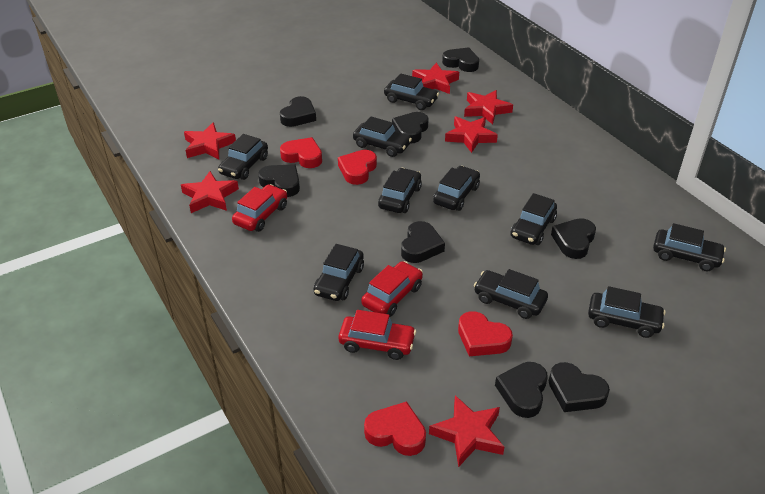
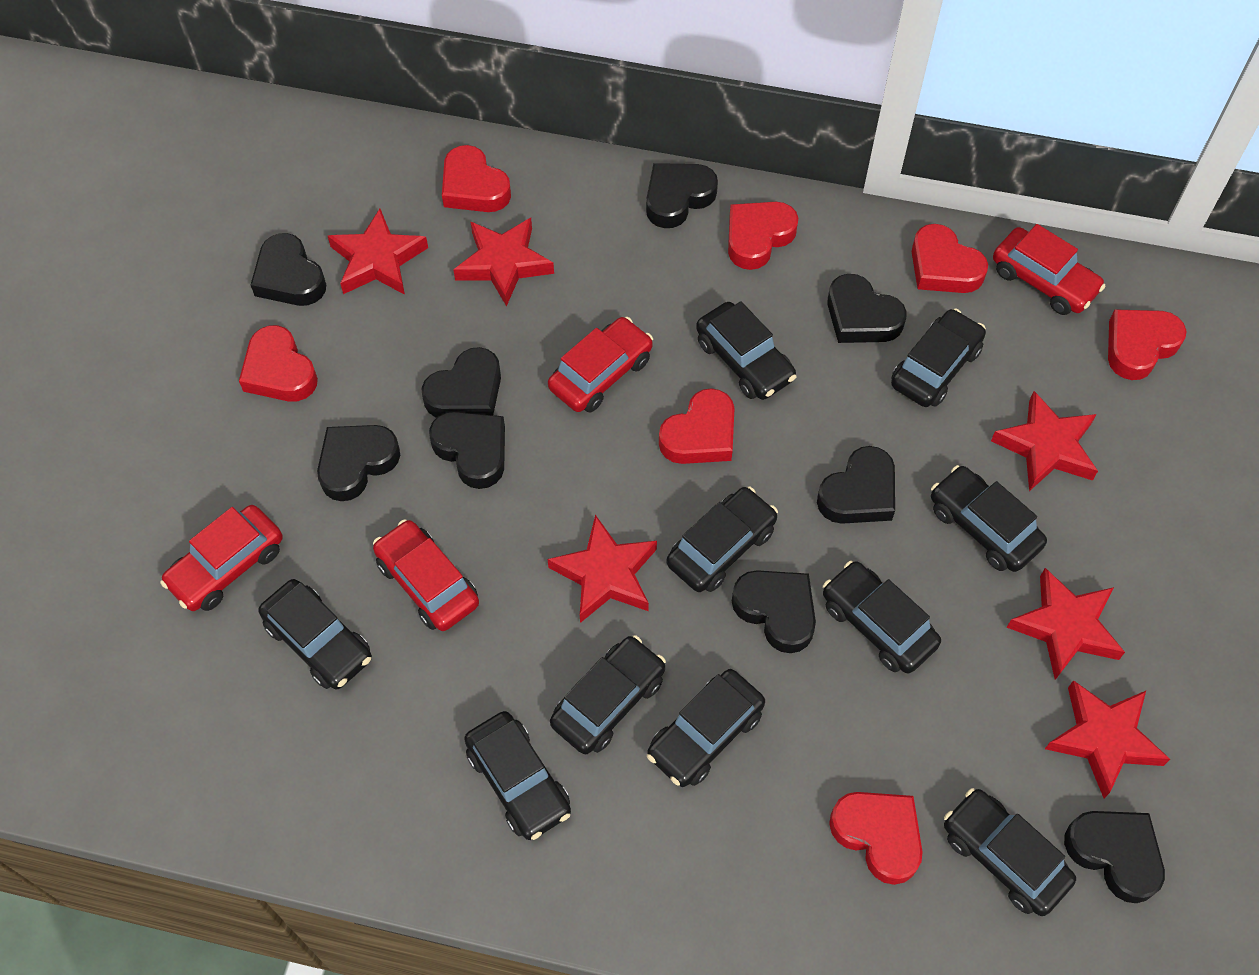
black heart: 8 -> 9
red car: 3 -> 4
red heart: 4 -> 7

